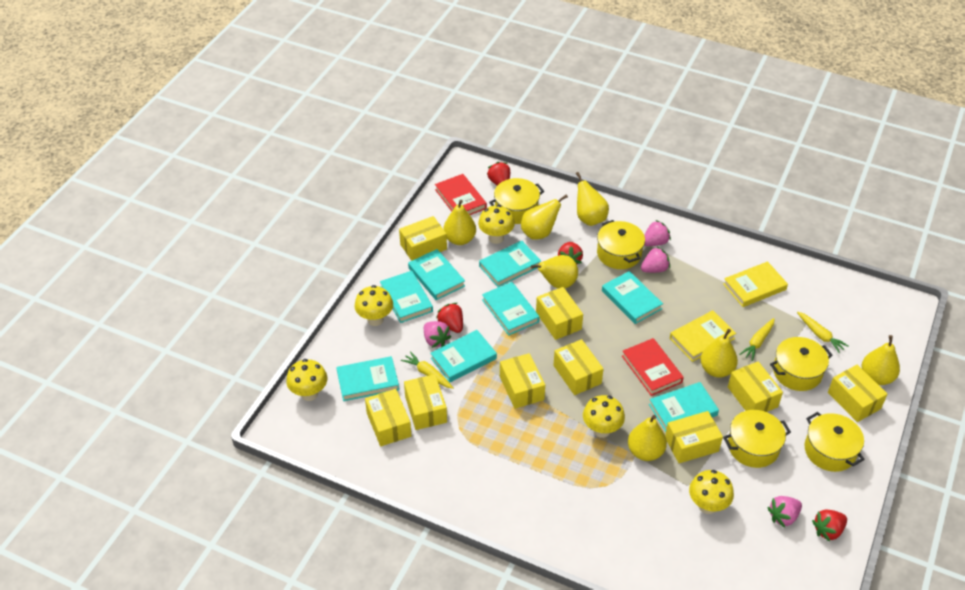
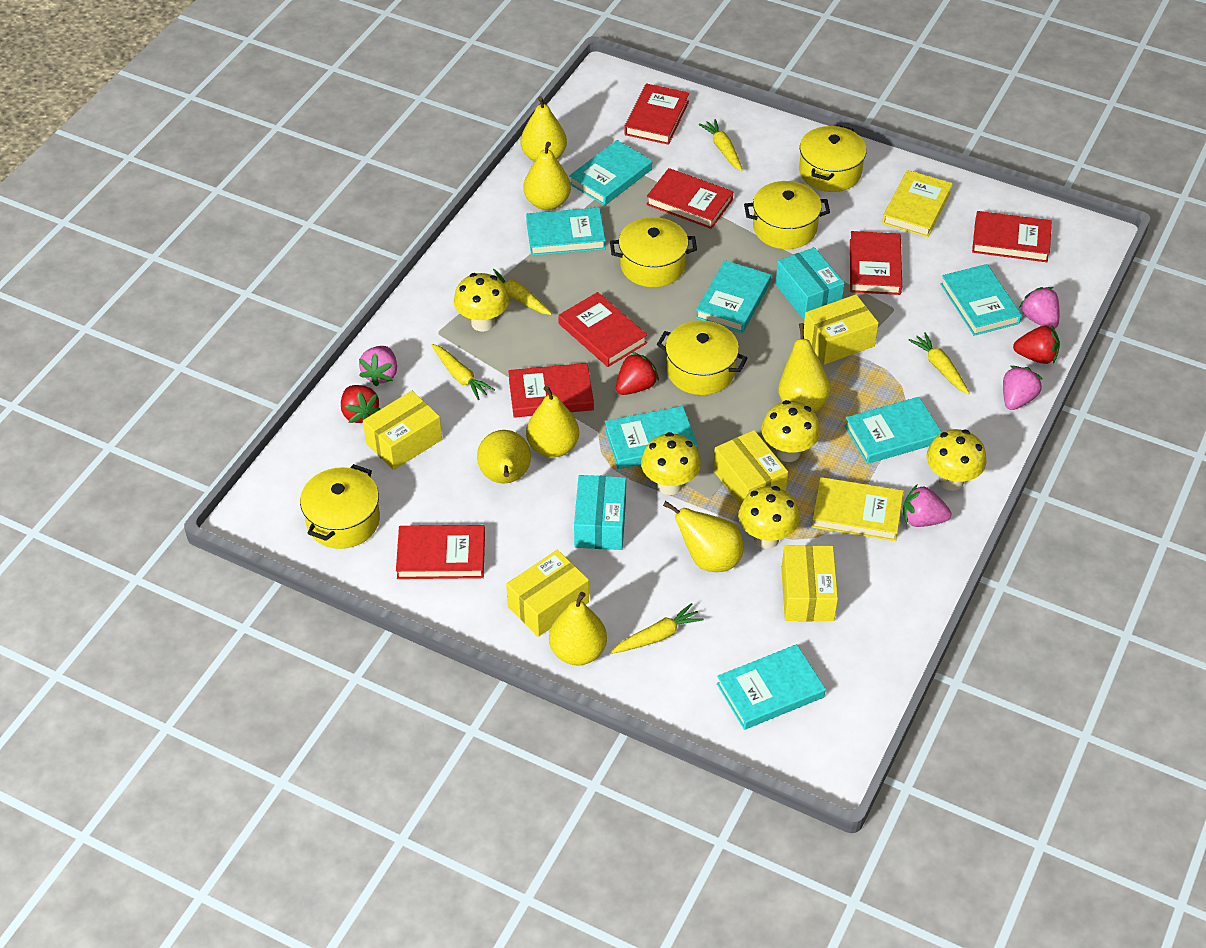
red book: 2 -> 7
red strawberry: 4 -> 3
turquoise book: 8 -> 7
turquoise box: 0 -> 2
yellow box: 9 -> 5
yellow carrot: 3 -> 5

